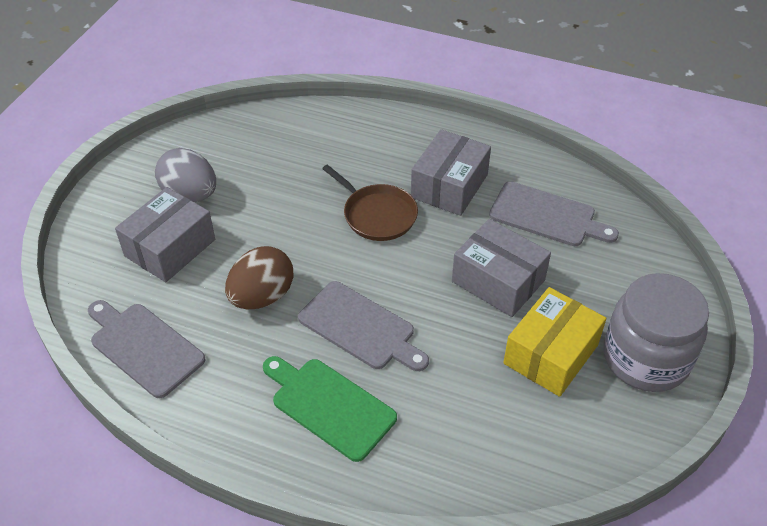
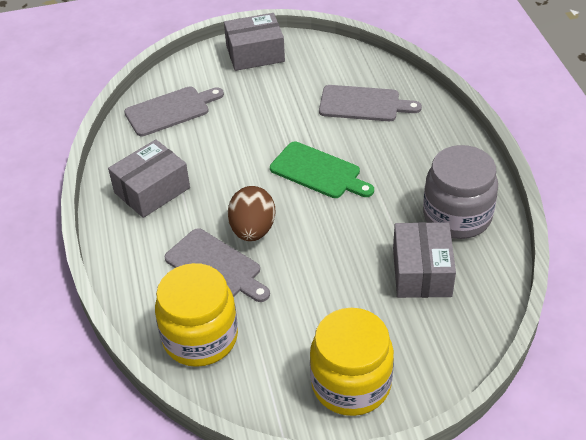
brown pan: 1 -> 0
grey egg: 1 -> 0
yellow box: 1 -> 0
yellow jar: 0 -> 2

